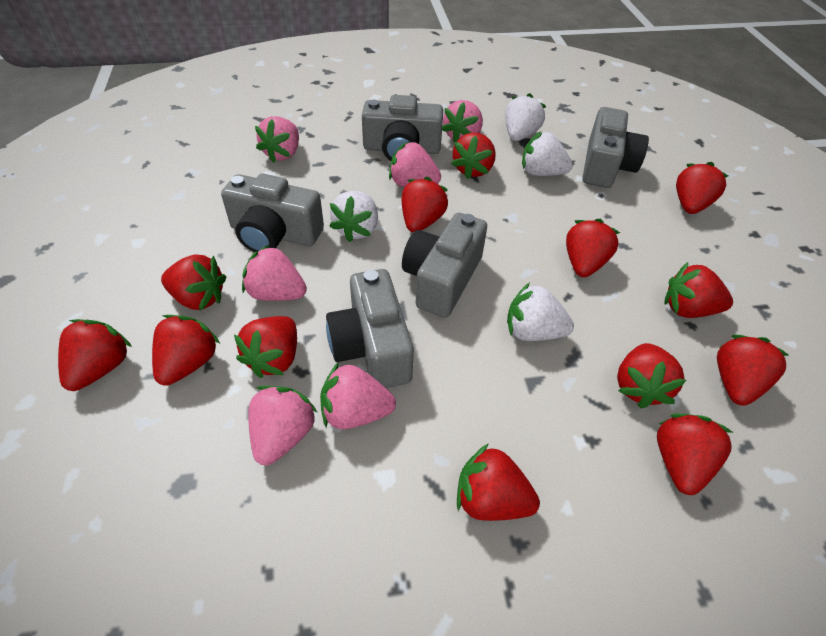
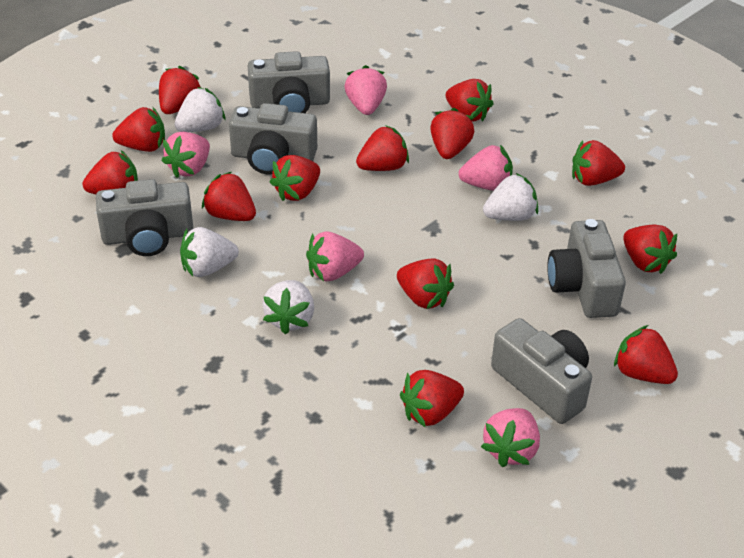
pink strawberry: 6 -> 5

